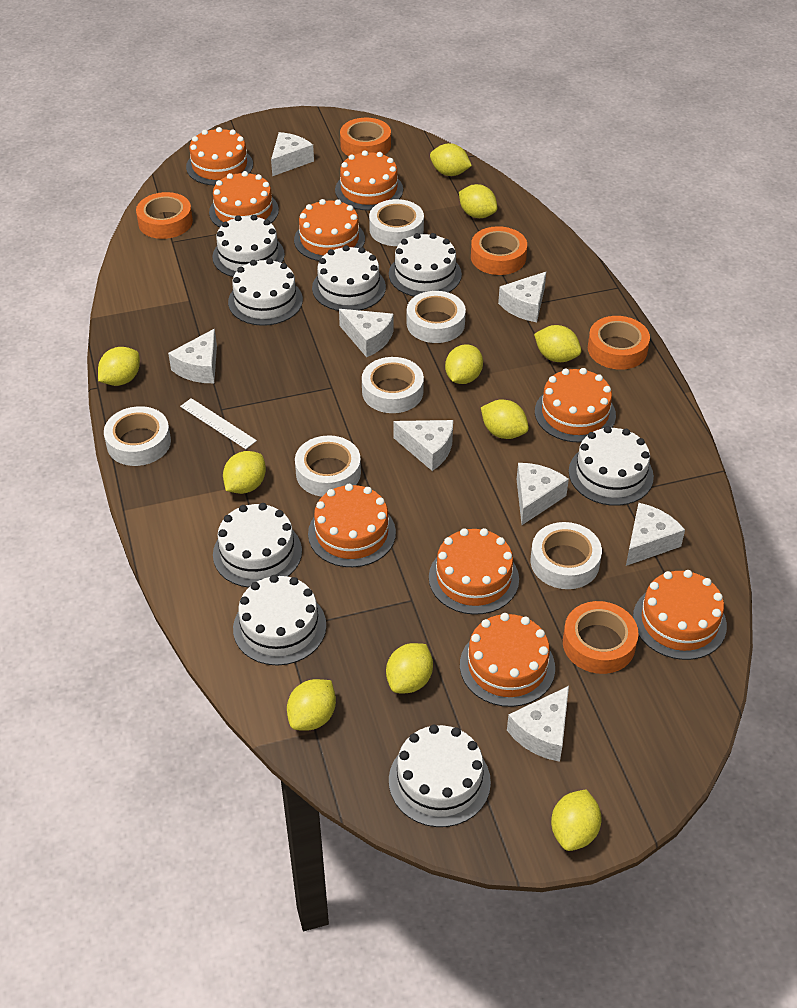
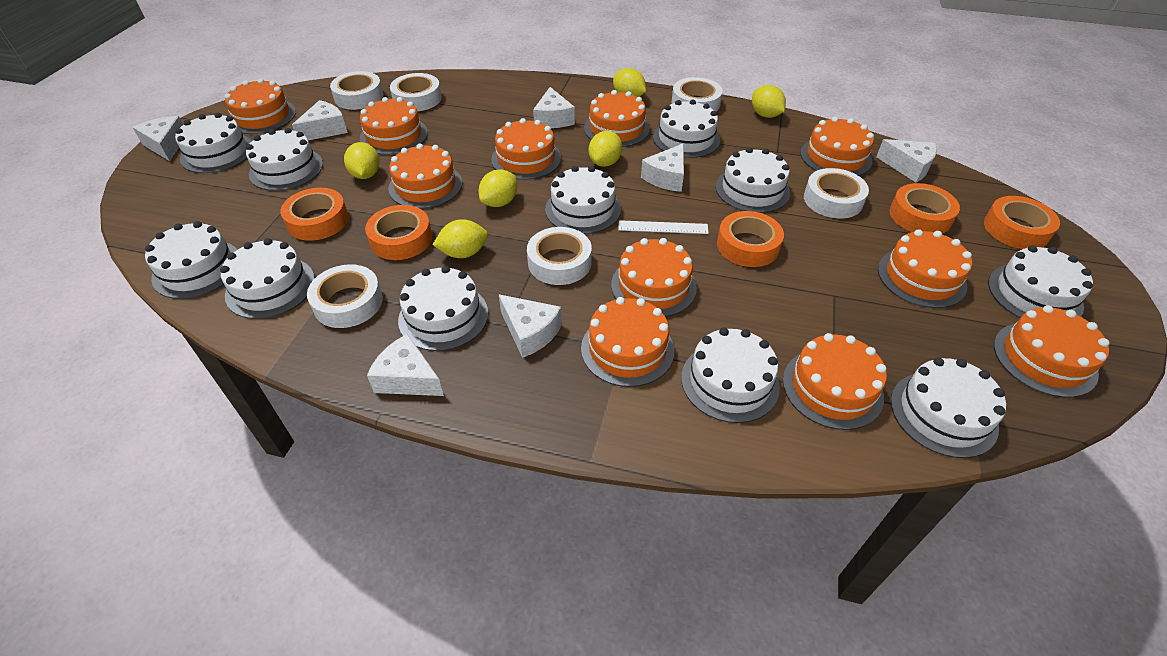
orange cake: 9 -> 11
white cake: 8 -> 11
white cheese: 8 -> 7
yellow lemon: 10 -> 6

